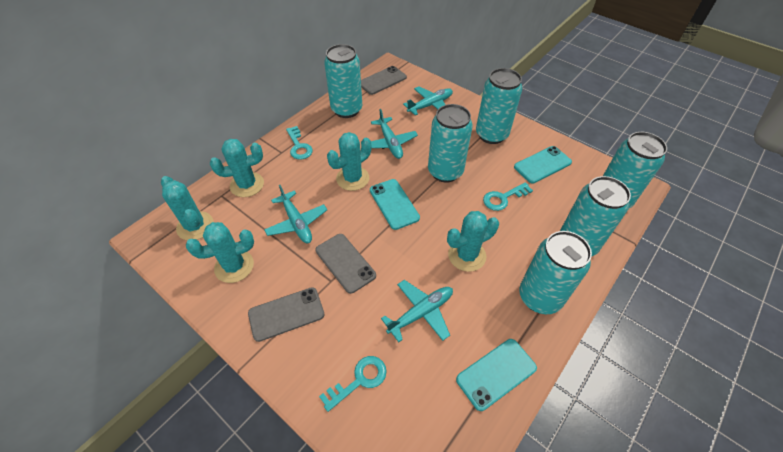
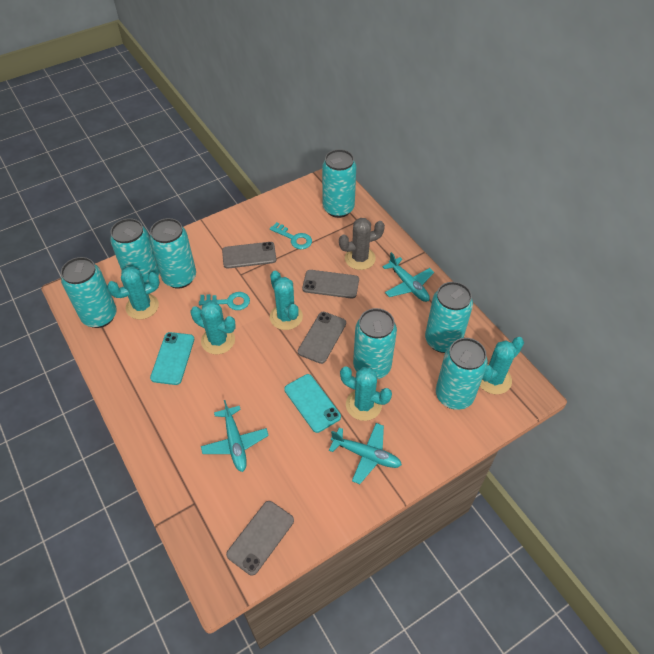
grey cactus: 0 -> 1
grey phone: 3 -> 4
turquoise can: 6 -> 7
turquoise key: 3 -> 2
turquoise phone: 3 -> 2
turquoise plane: 4 -> 3

